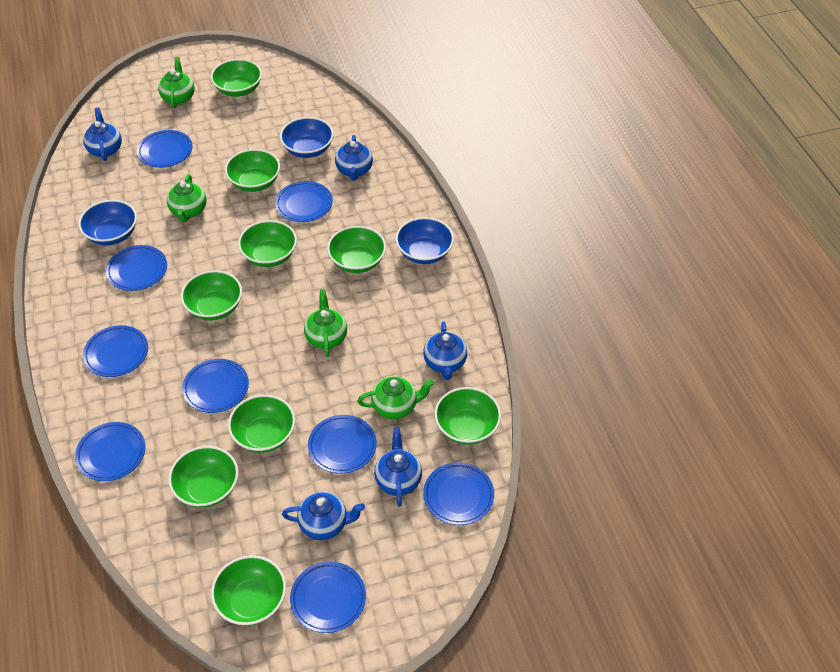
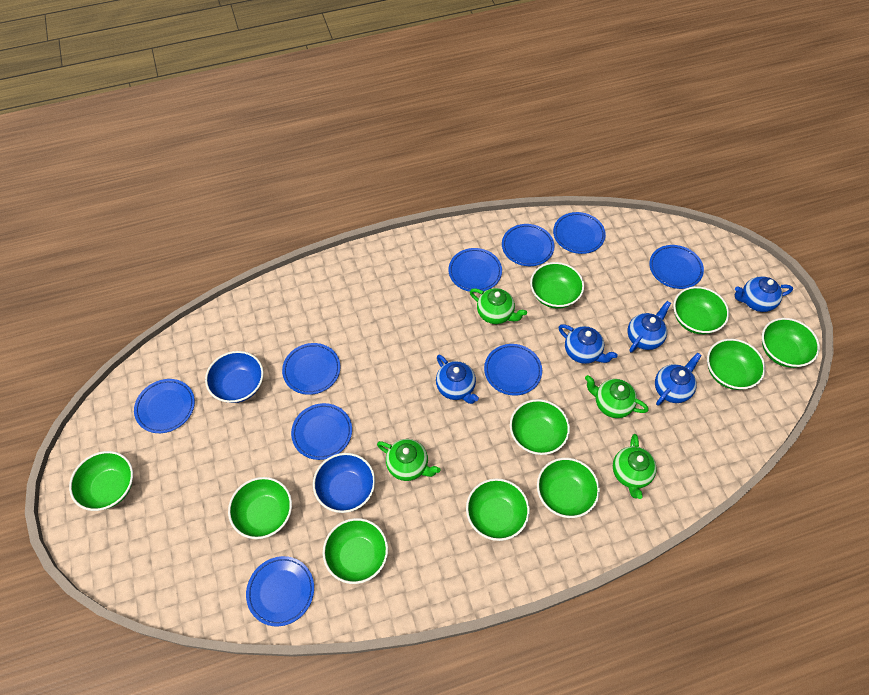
blue bowl: 3 -> 2
green bowl: 9 -> 10

